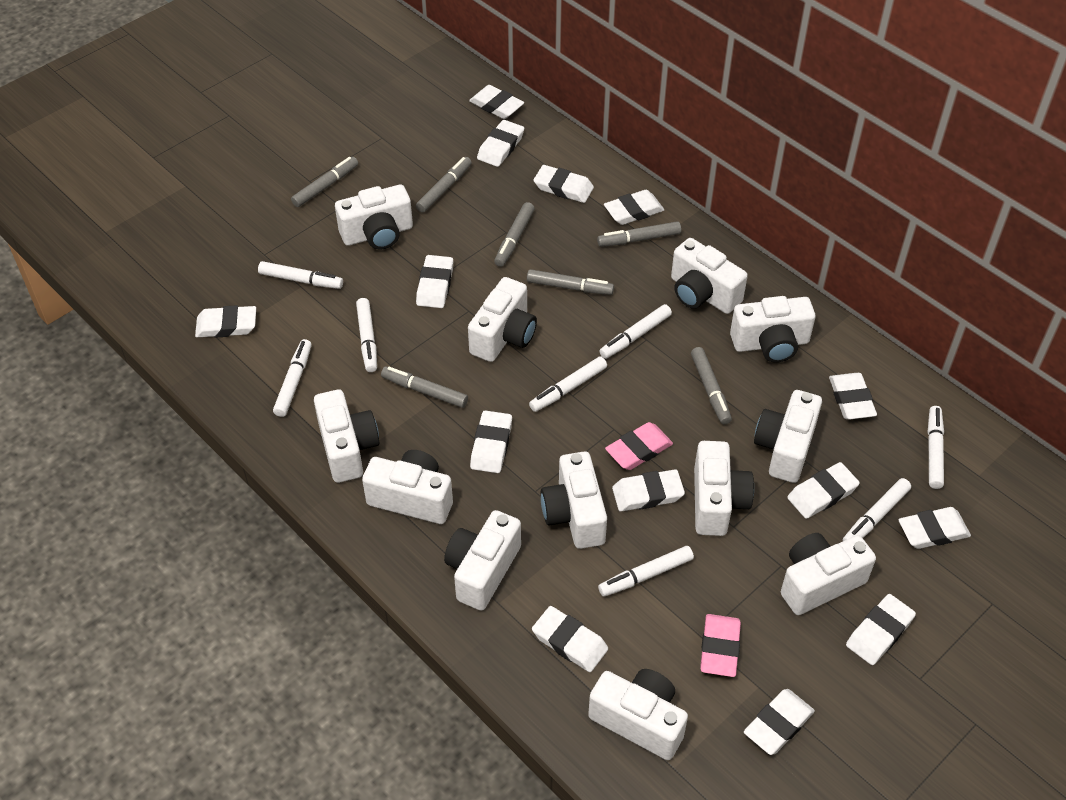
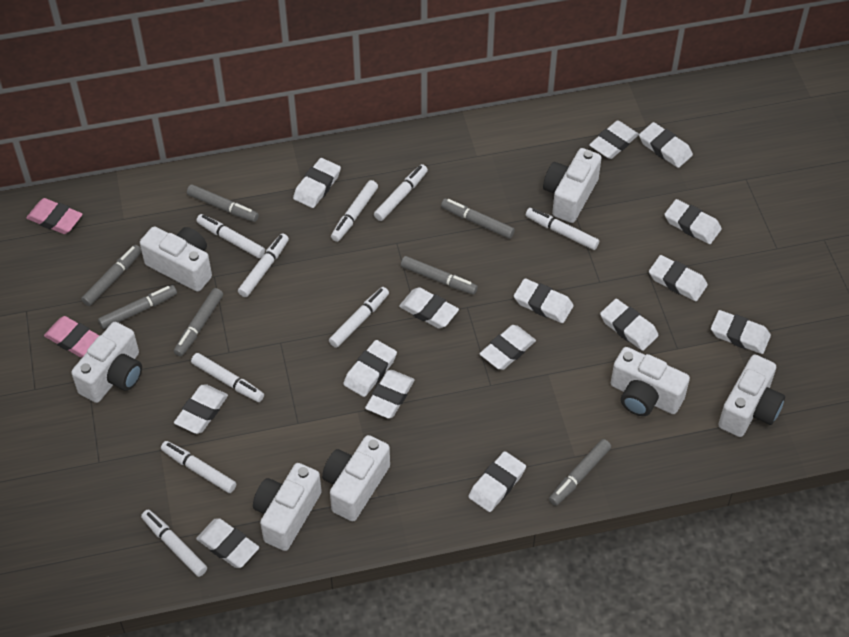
white camera: 12 -> 7
white eraser: 14 -> 15
white marker: 8 -> 9

